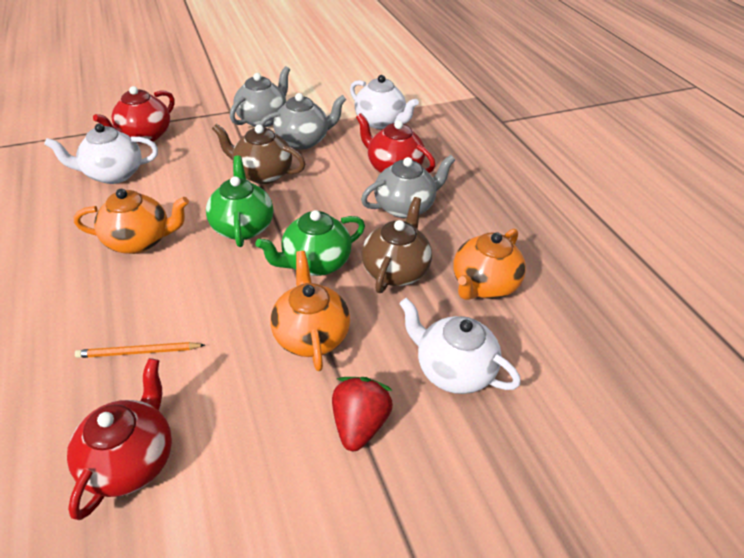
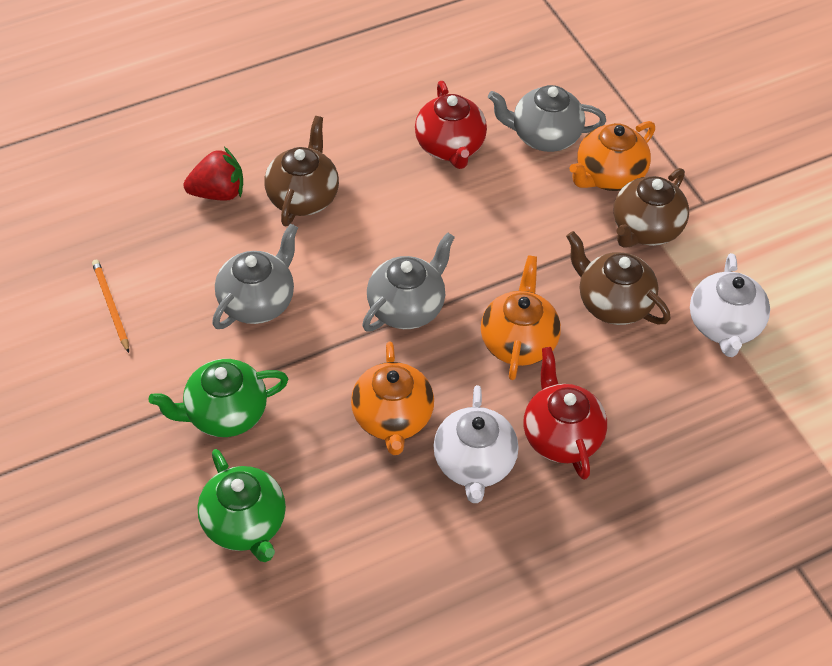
brown teapot: 2 -> 3
red teapot: 3 -> 2
white teapot: 3 -> 2

